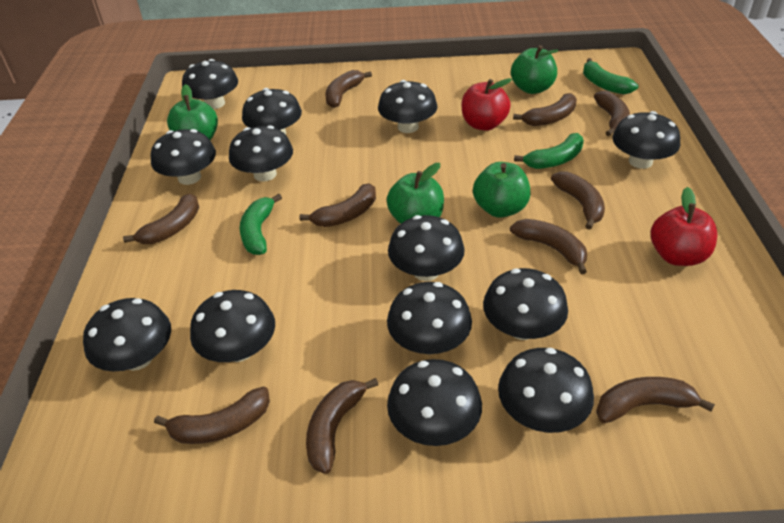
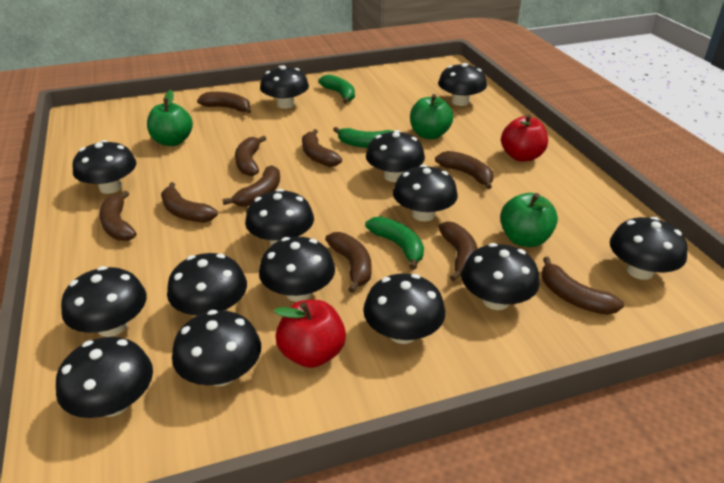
black mushroom: 13 -> 14
green apple: 4 -> 3

